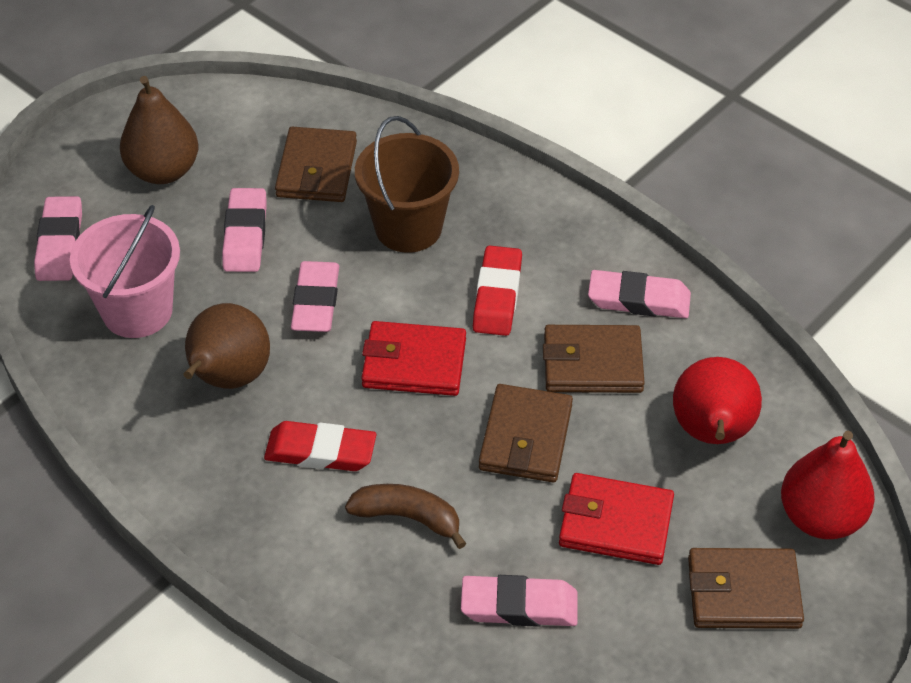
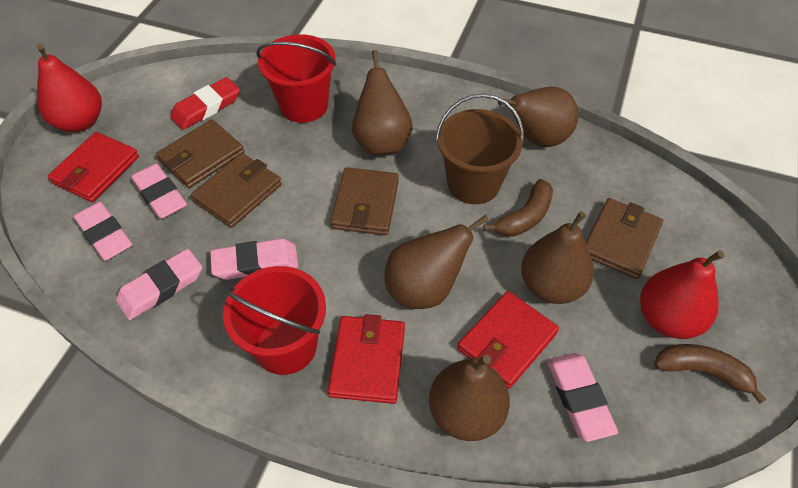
brown banana: 1 -> 2
brown pear: 2 -> 5
pink bucket: 1 -> 0
red bucket: 0 -> 2
red eraser: 2 -> 1
red wallet: 2 -> 3

